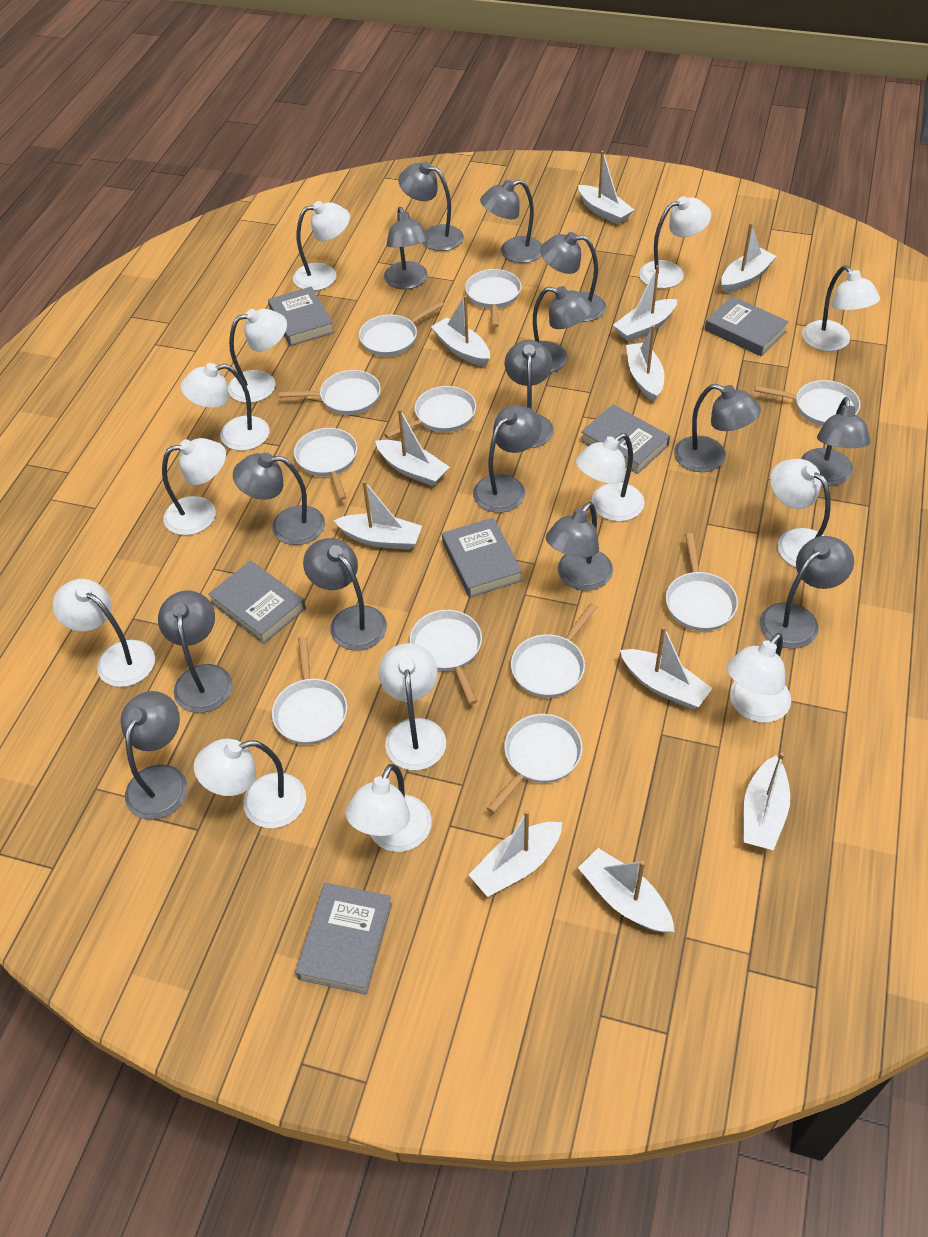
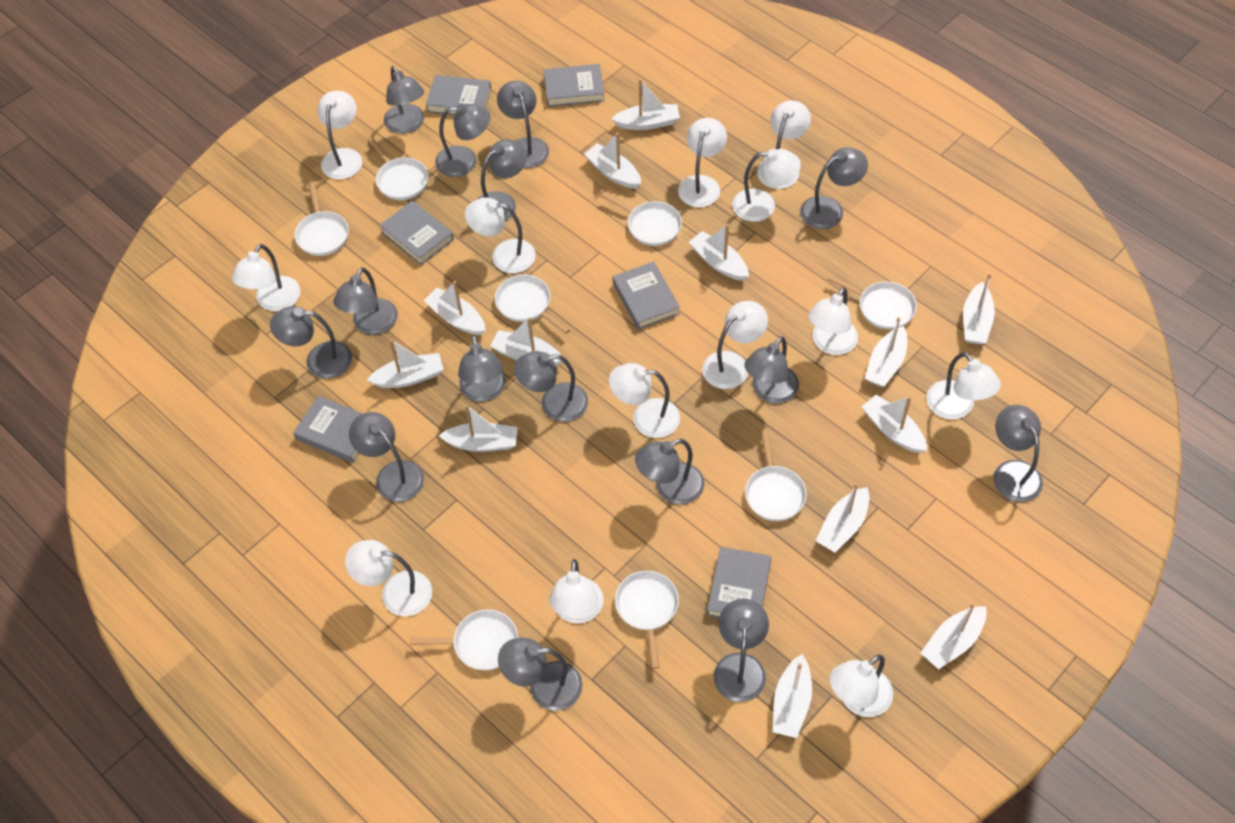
white boat: 11 -> 13
white pan: 11 -> 8

